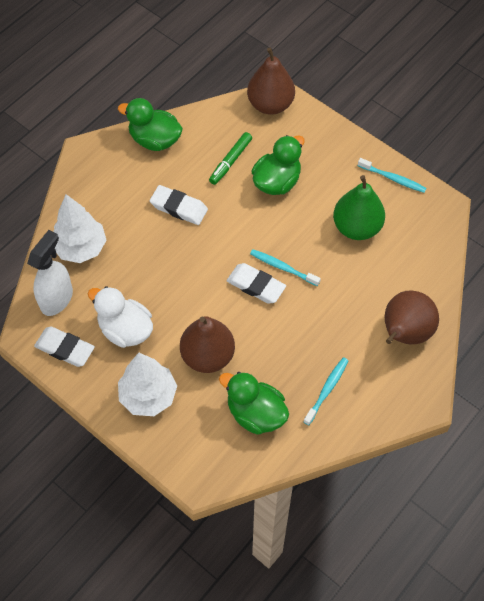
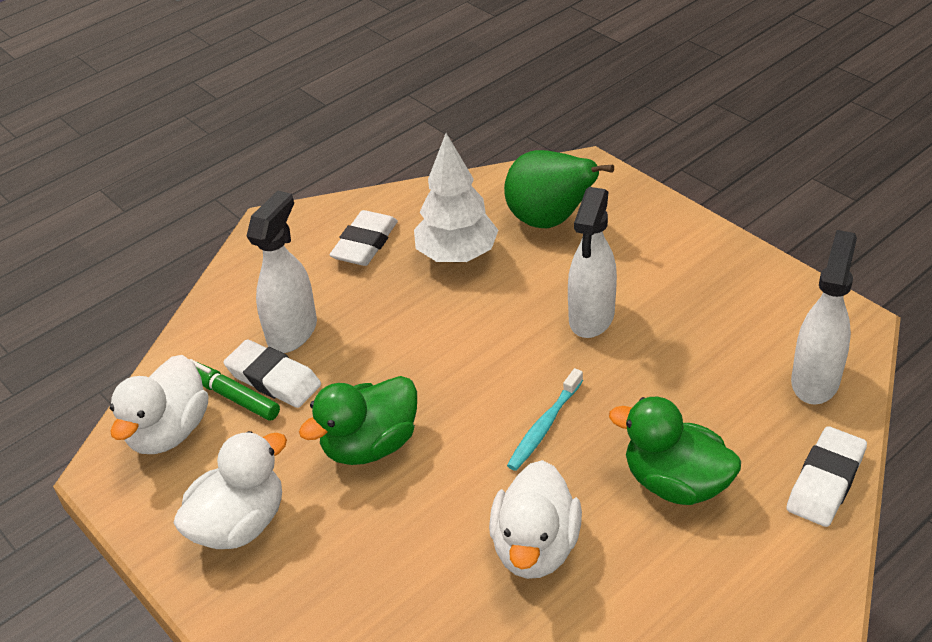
brown pear: 3 -> 0
green duck: 3 -> 2
turquoise toothbrush: 3 -> 1
white duck: 1 -> 3
white spray bottle: 1 -> 3
white tree: 2 -> 1

